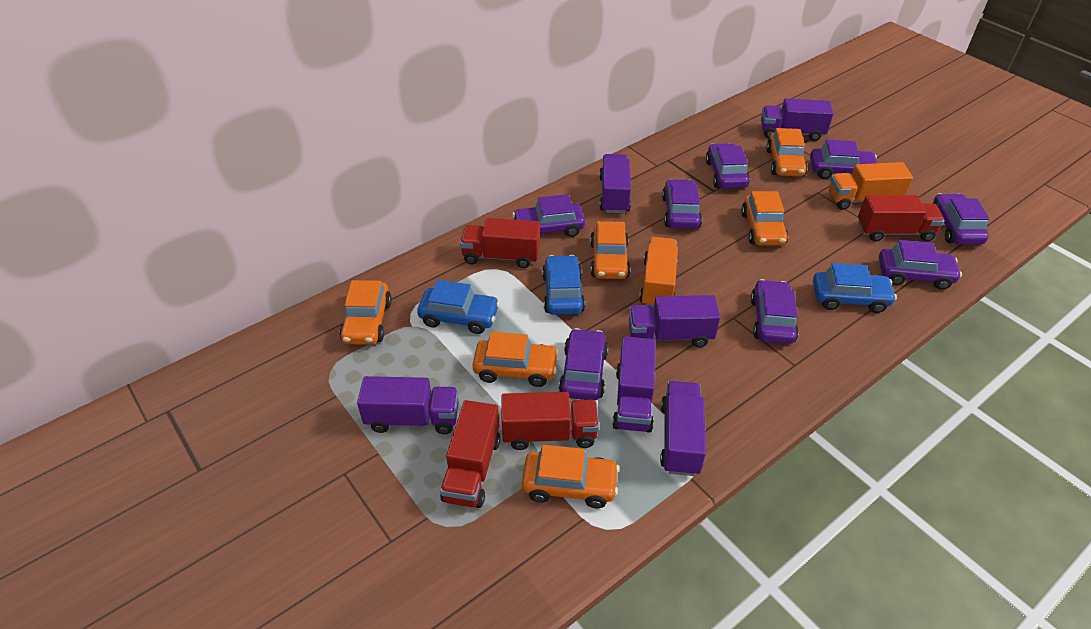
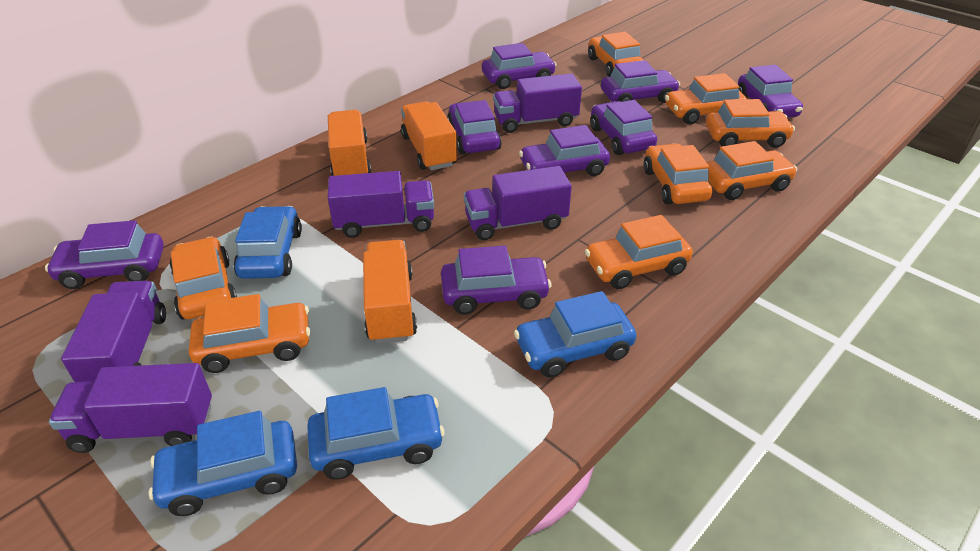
blue car: 3 -> 4
orange car: 6 -> 8
orange truck: 2 -> 3
purple truck: 6 -> 5
red truck: 4 -> 0

